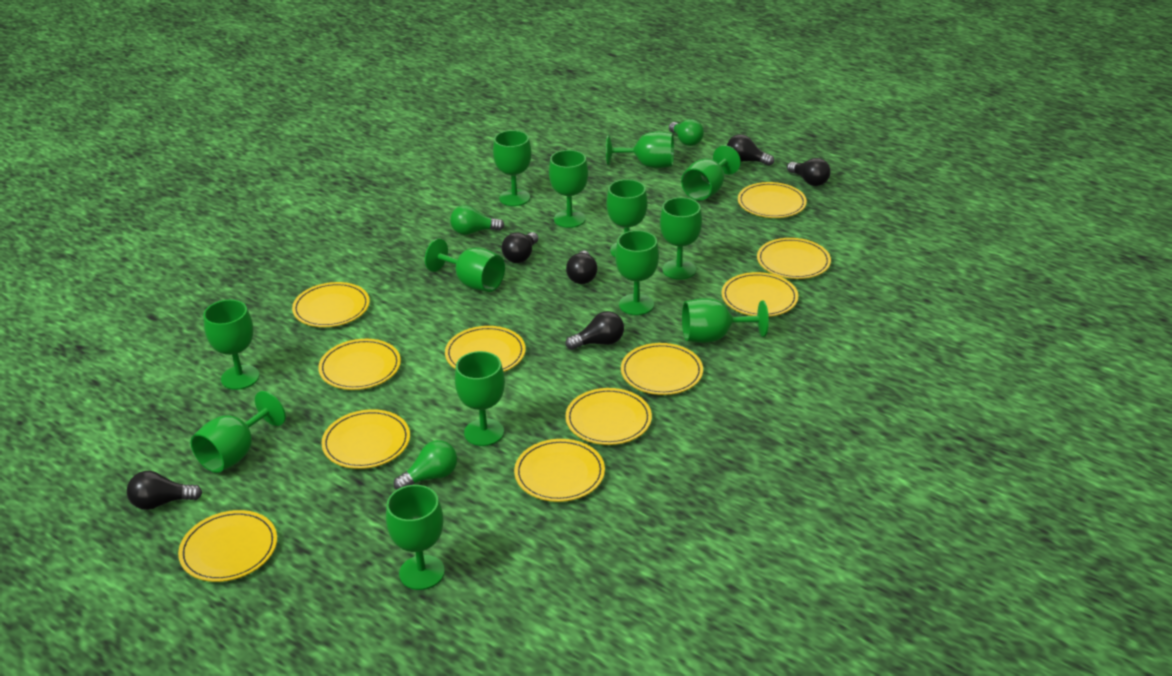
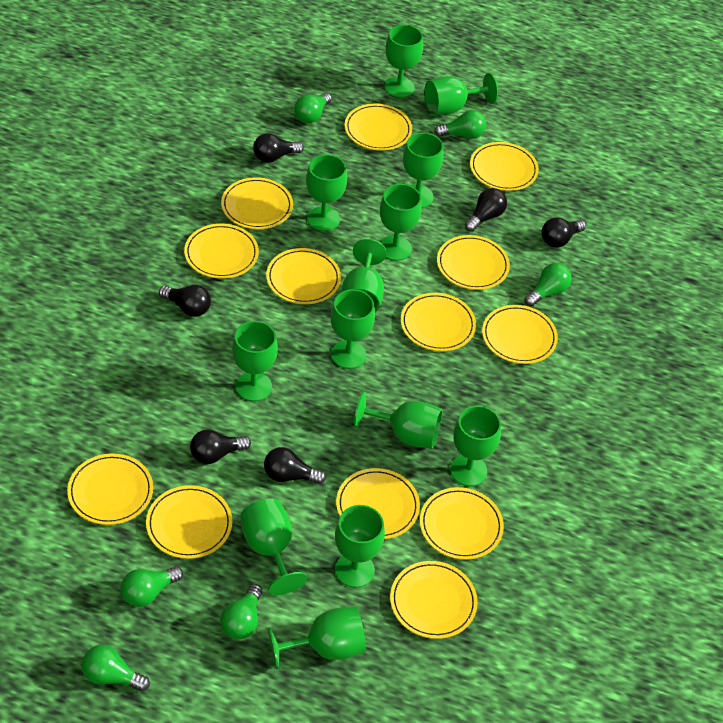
green light bulb: 3 -> 6
yellow plate: 11 -> 13

